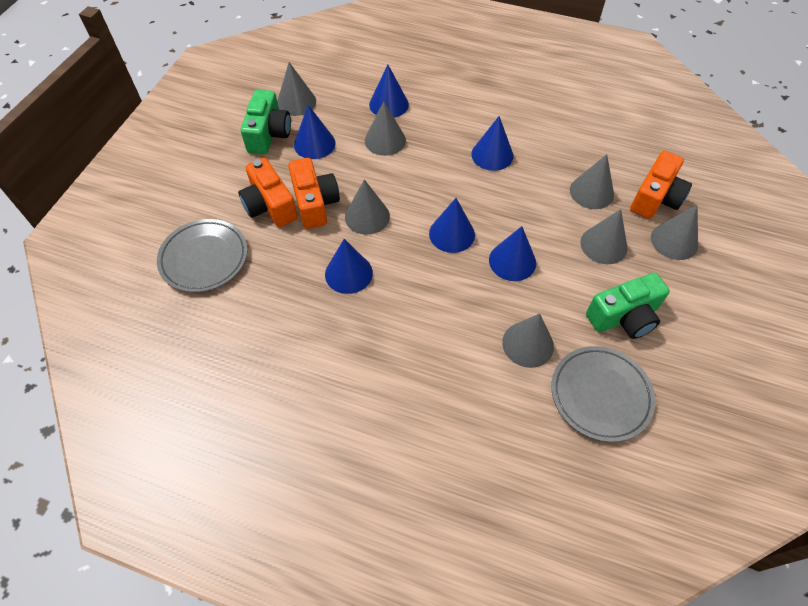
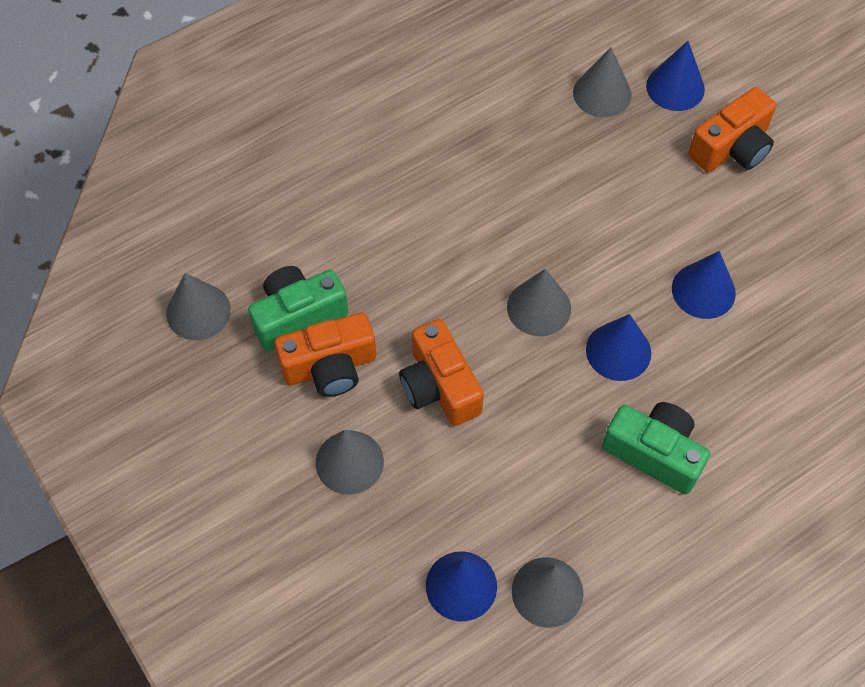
blue cone: 6 -> 4
grey cone: 7 -> 5
grey plate: 2 -> 0

